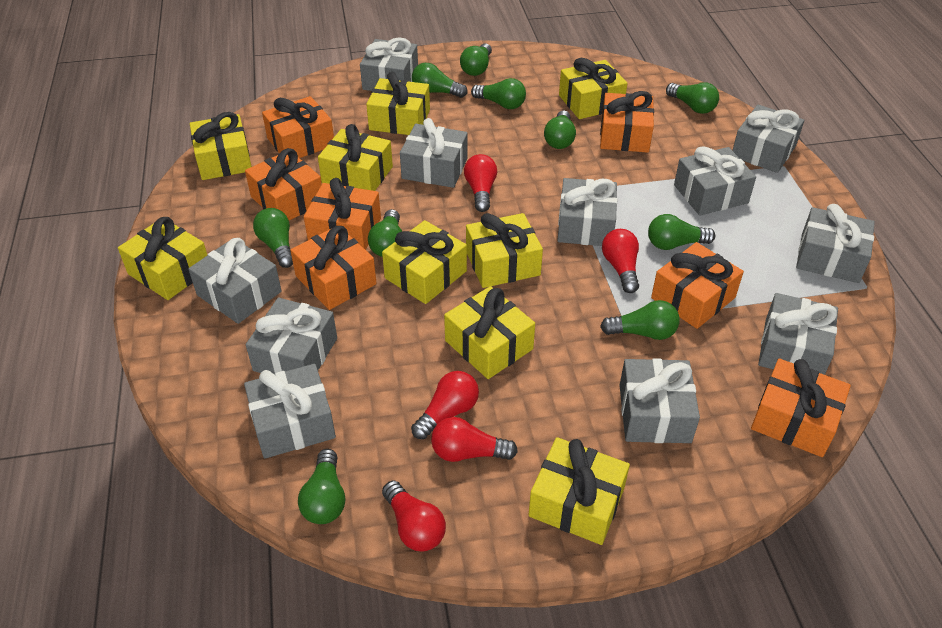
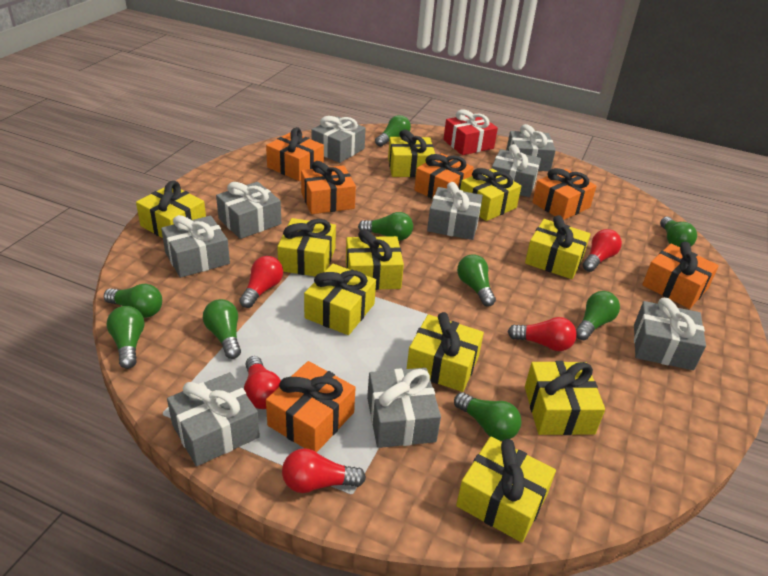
green light bulb: 10 -> 9
grey gift: 11 -> 9
orange gift: 7 -> 6
red gift: 0 -> 1
yellow gift: 9 -> 10

